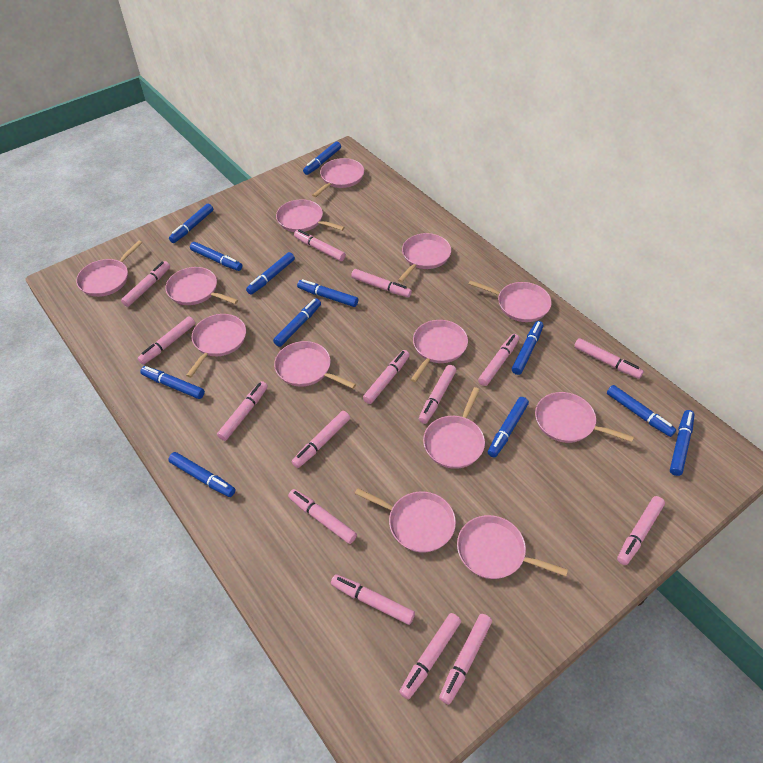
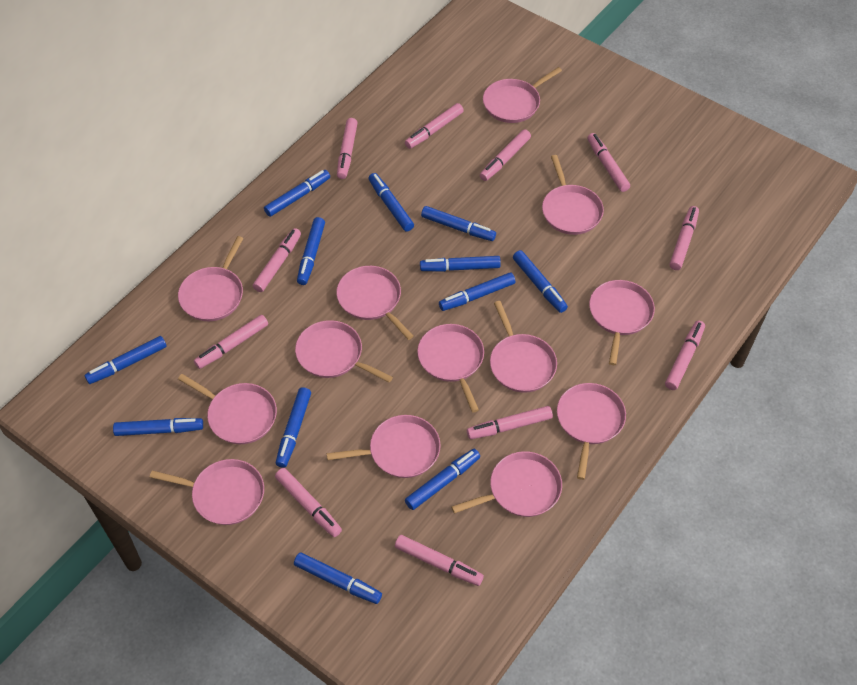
pink marker: 15 -> 11

